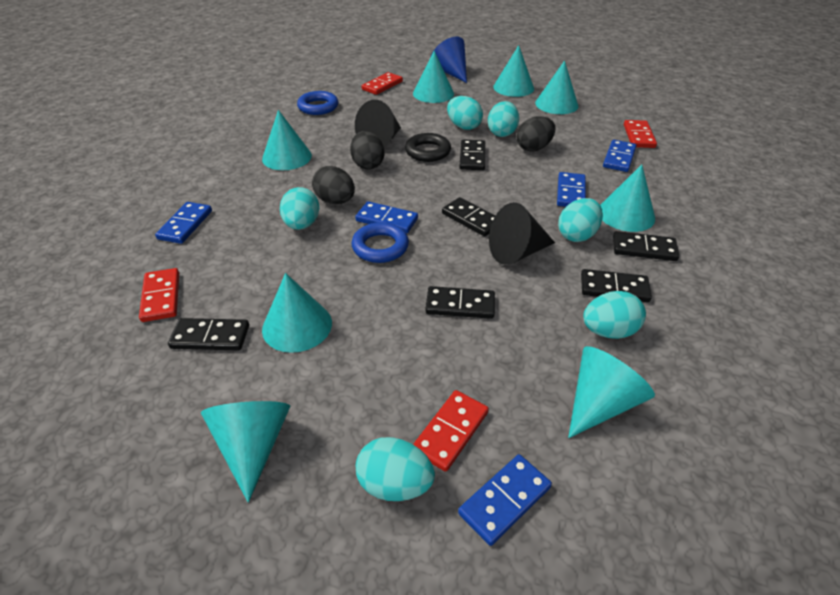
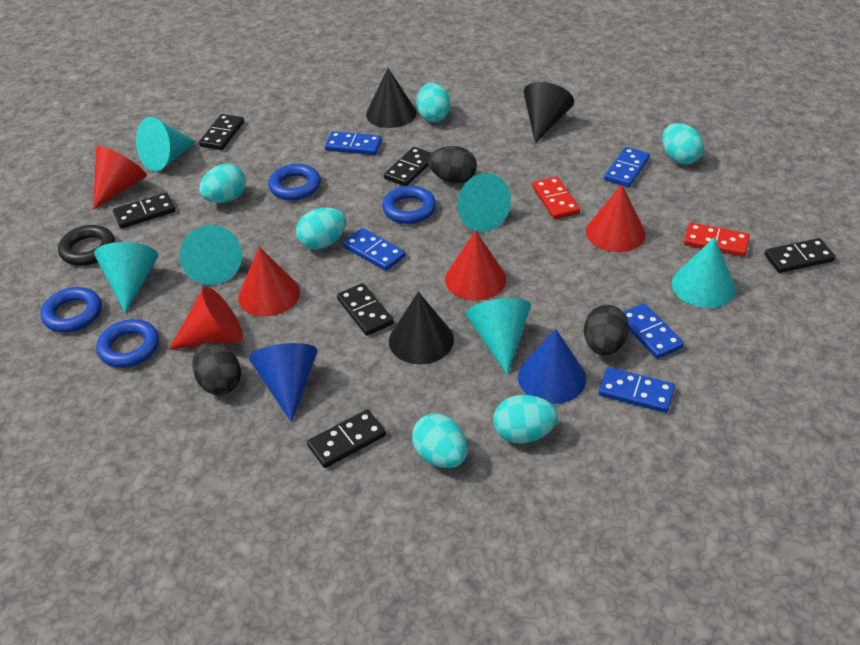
black cone: 2 -> 3
blue cone: 1 -> 2
blue ring: 2 -> 4
red cone: 0 -> 5
red domino: 4 -> 2
turquoise cone: 8 -> 6

